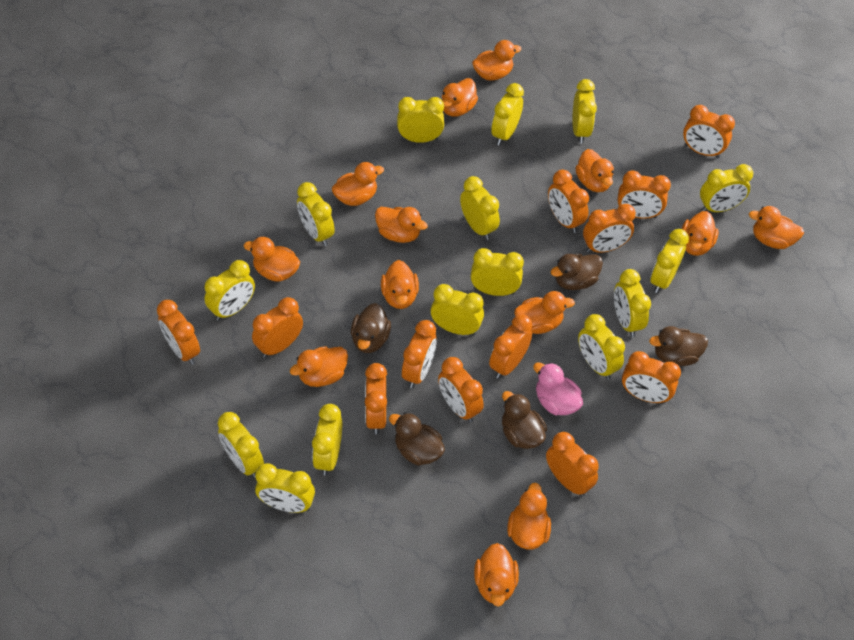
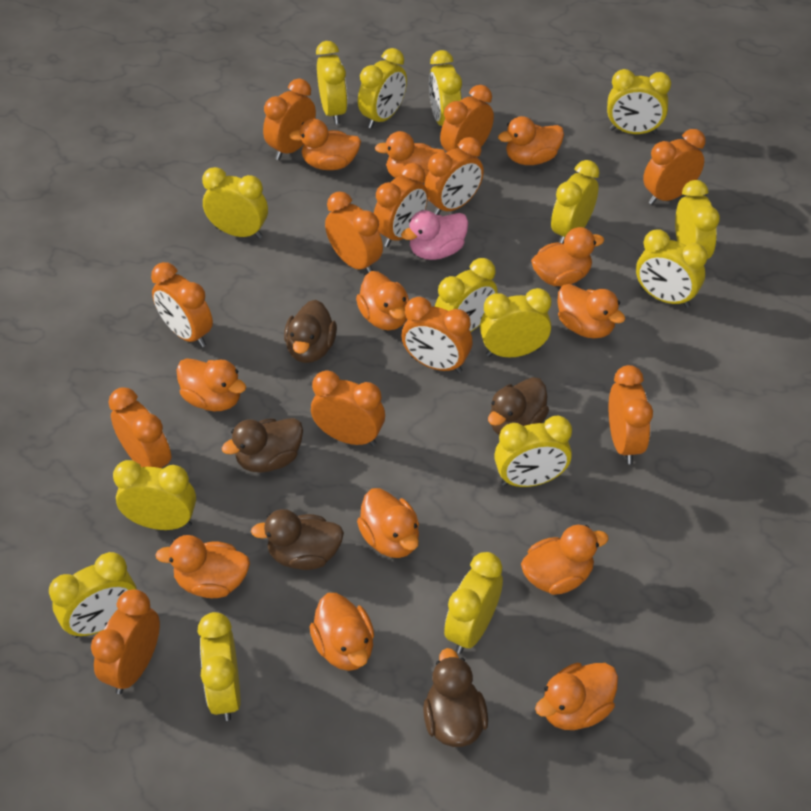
orange duck: 13 -> 12

